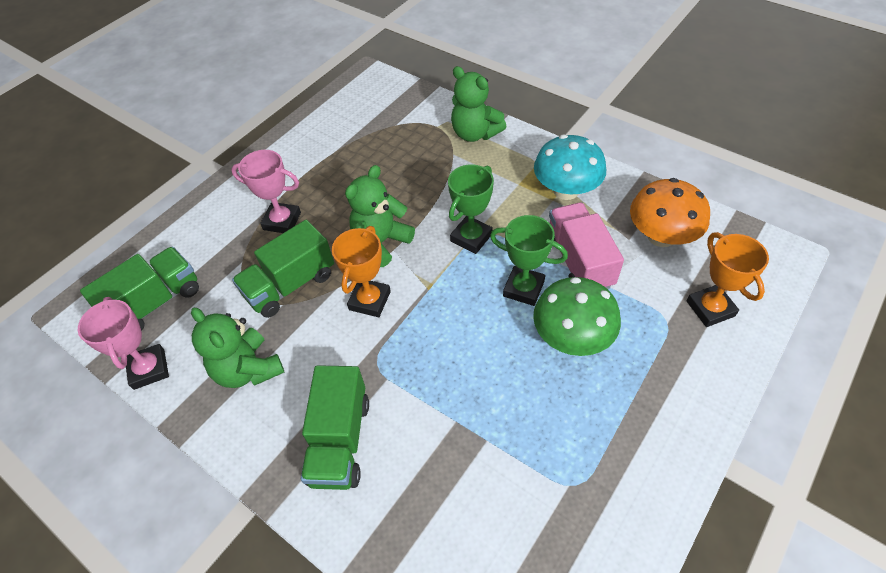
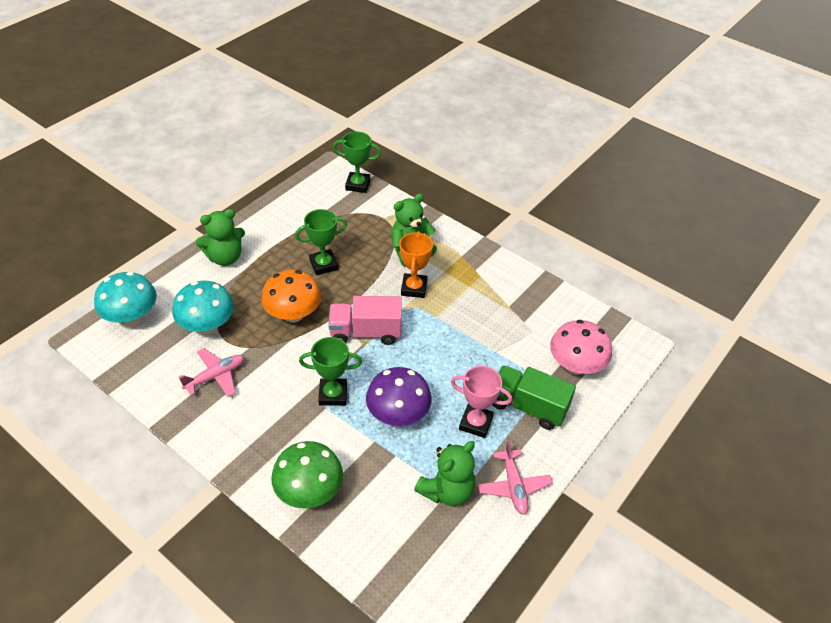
green trophy: 2 -> 3
green truck: 3 -> 1
orange trophy: 2 -> 1
pink mushroom: 0 -> 1
pink plane: 0 -> 2
pink trophy: 2 -> 1
purple mushroom: 0 -> 1
turquoise mushroom: 1 -> 2

